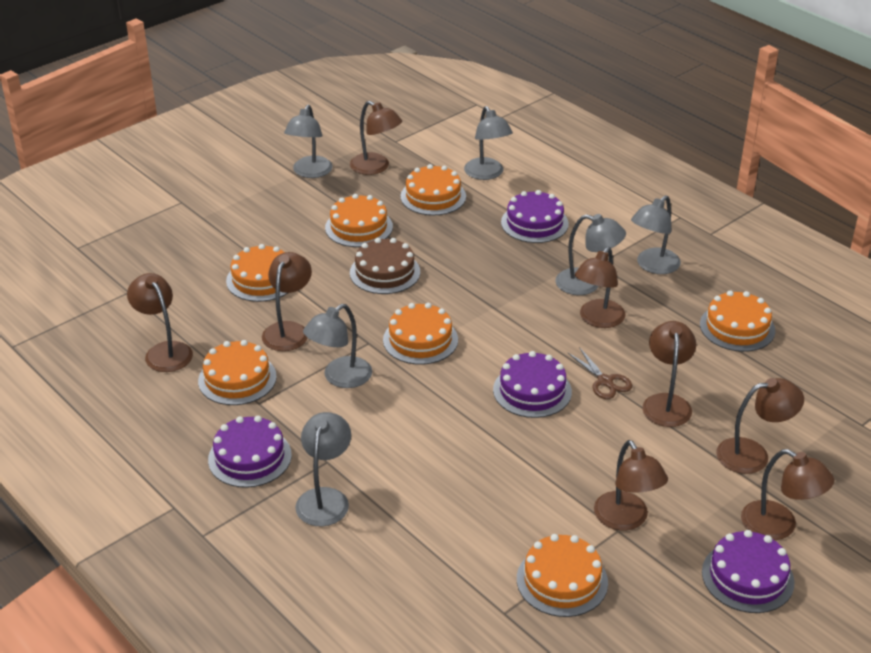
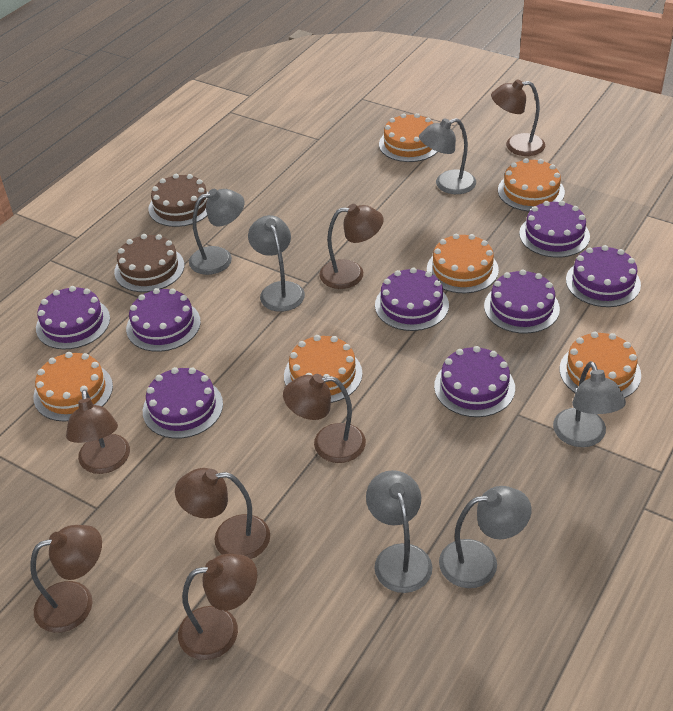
brown cake: 1 -> 2
brown lamp: 8 -> 7
brown scissors: 1 -> 0
orange cake: 7 -> 6
purple cake: 4 -> 8

